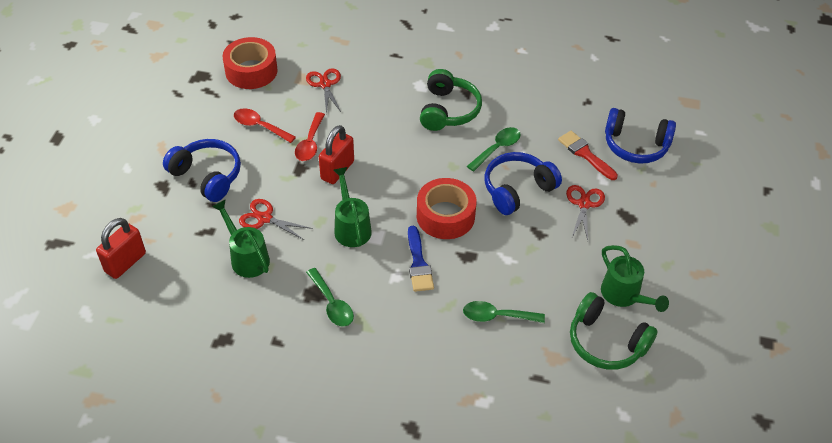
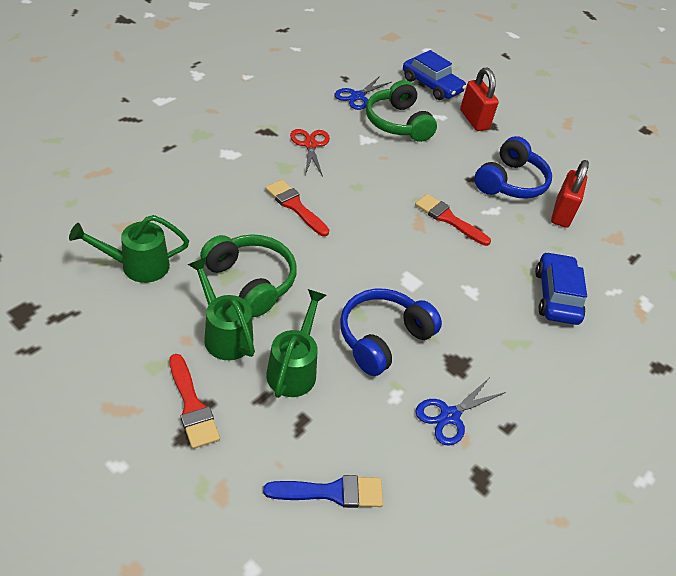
blue car: 0 -> 2
blue headphones: 3 -> 2
blue scissors: 0 -> 2
green spoon: 3 -> 0
red brush: 1 -> 3
red scissors: 3 -> 1
red spoon: 2 -> 0
red tape: 2 -> 0

